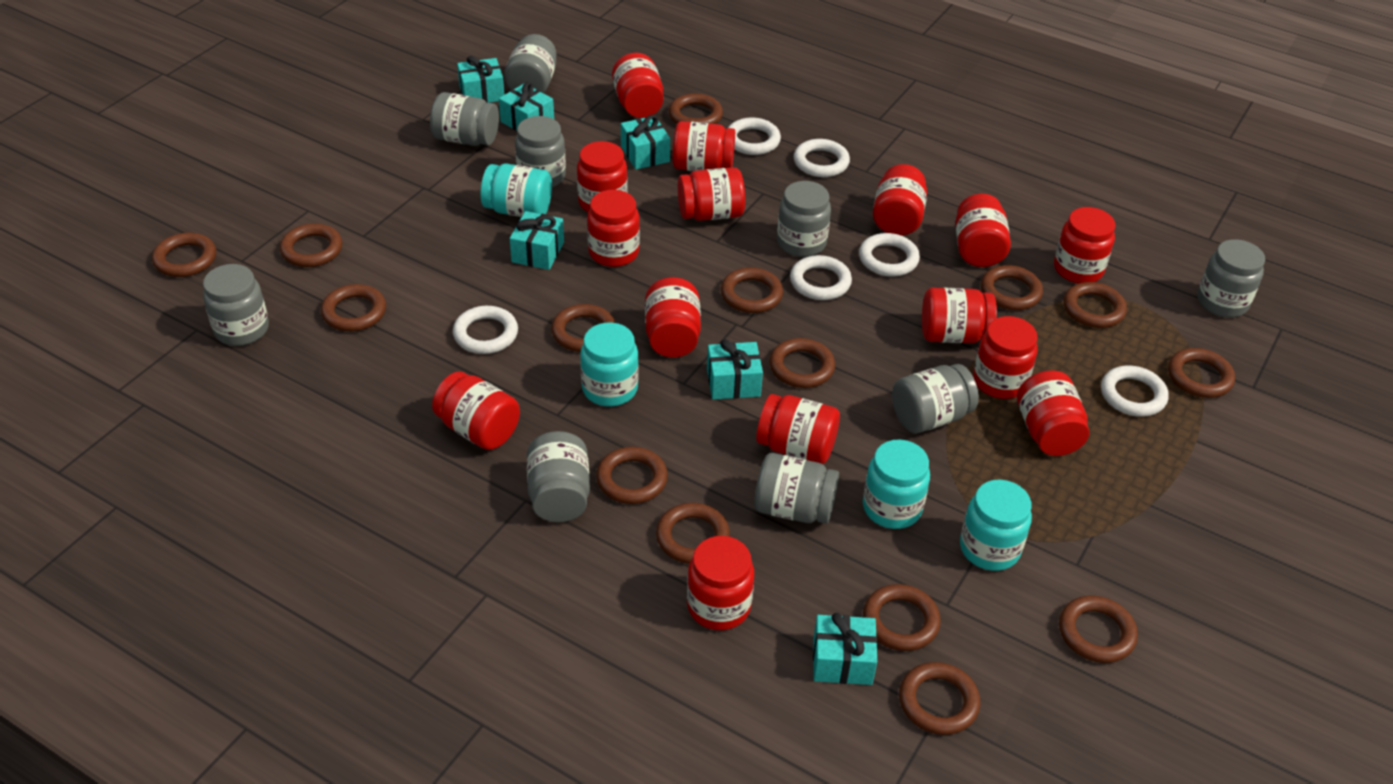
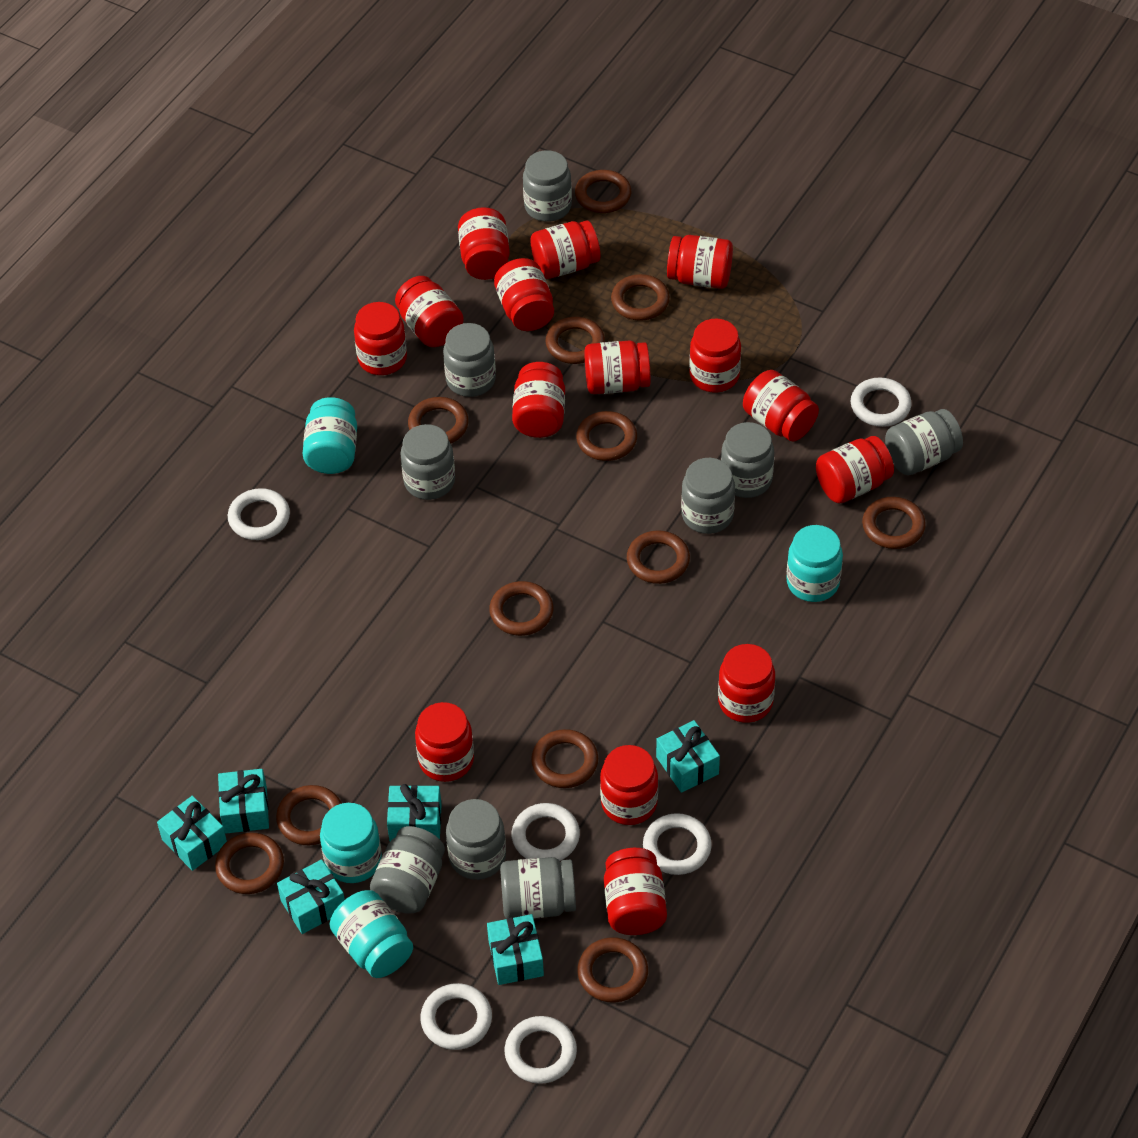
brown ring: 15 -> 12

